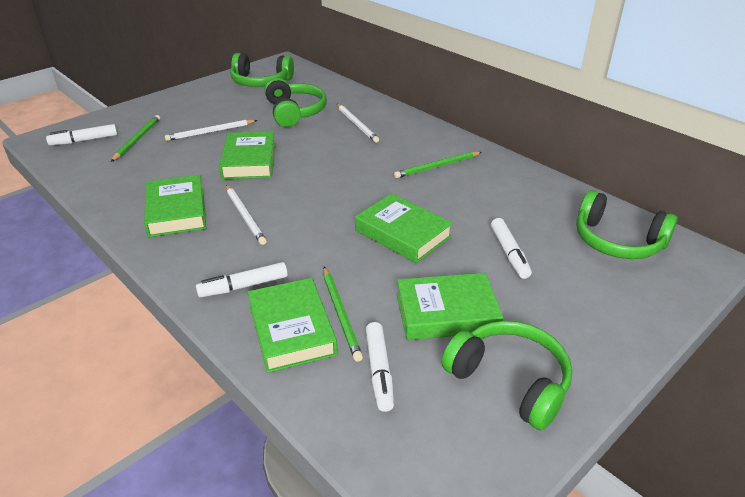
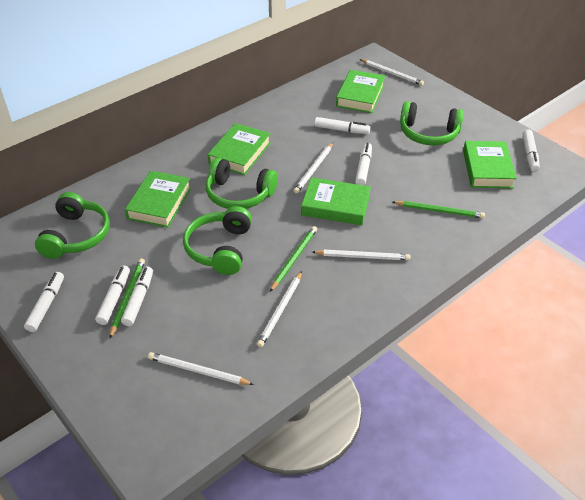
white marker: 4 -> 6
white pencil: 3 -> 5

